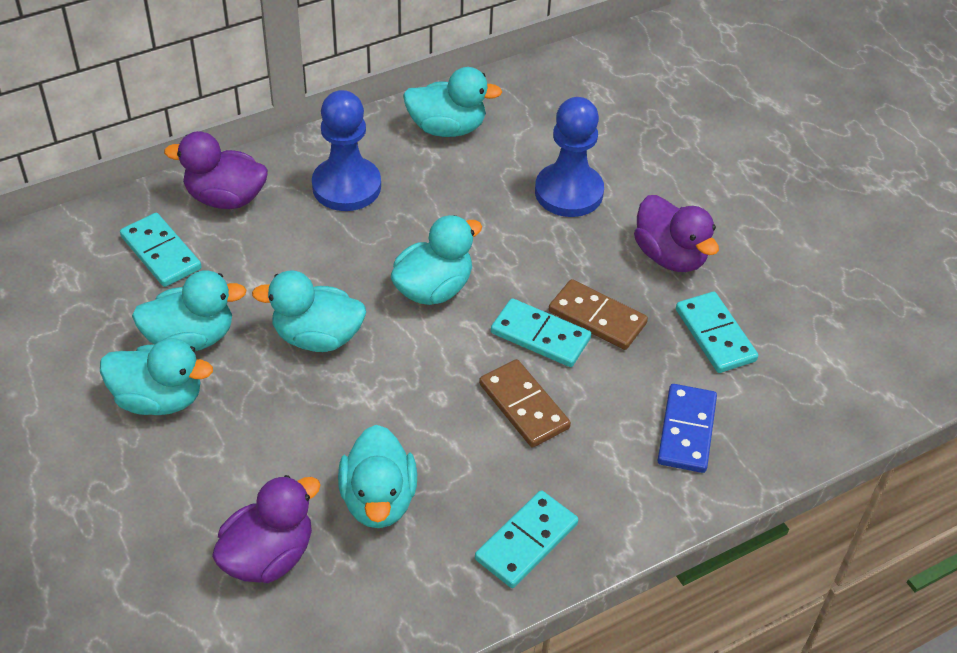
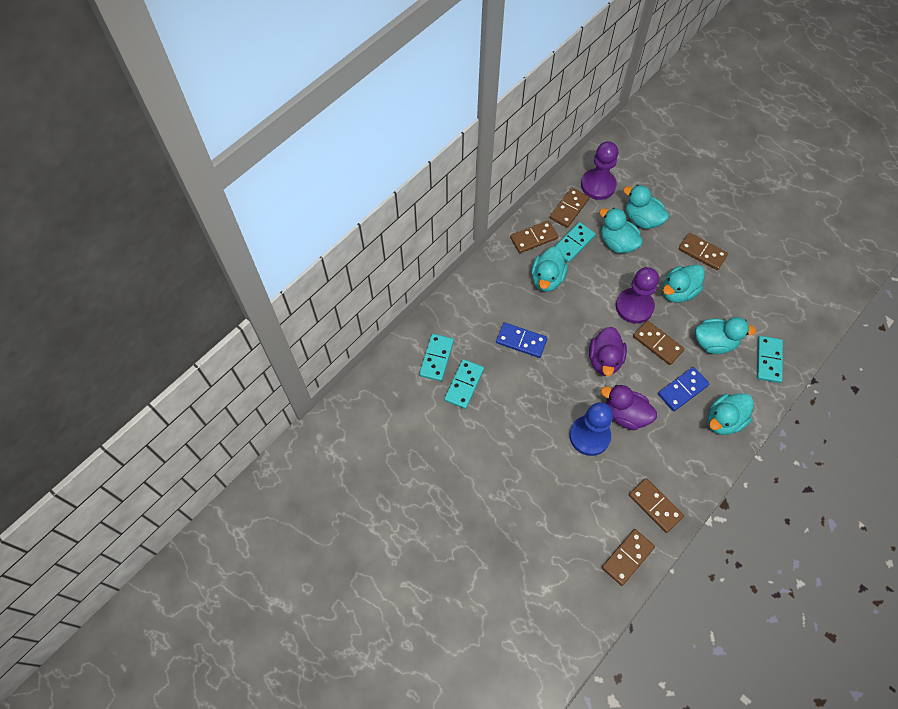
blue domino: 1 -> 2
blue pawn: 2 -> 1
brown domino: 2 -> 6
purple duck: 3 -> 2
purple pawn: 0 -> 2

